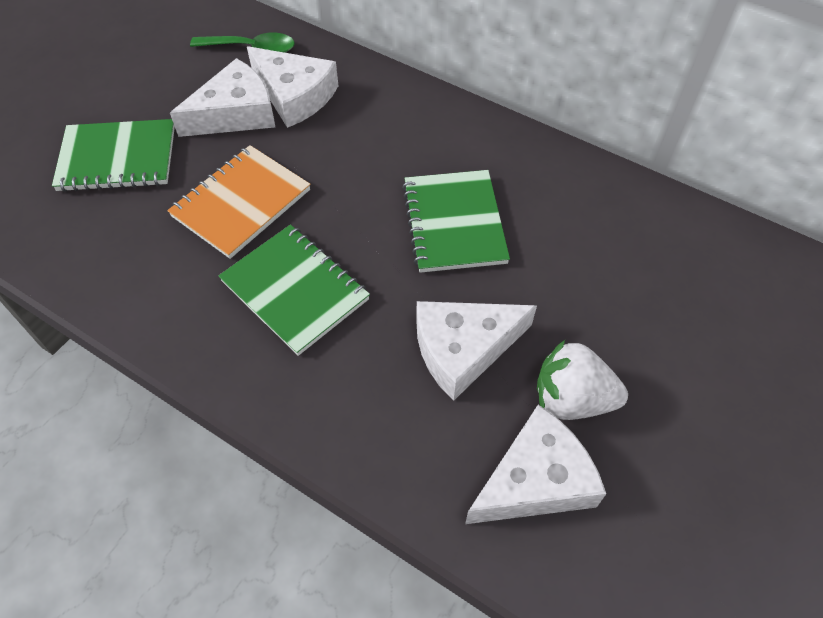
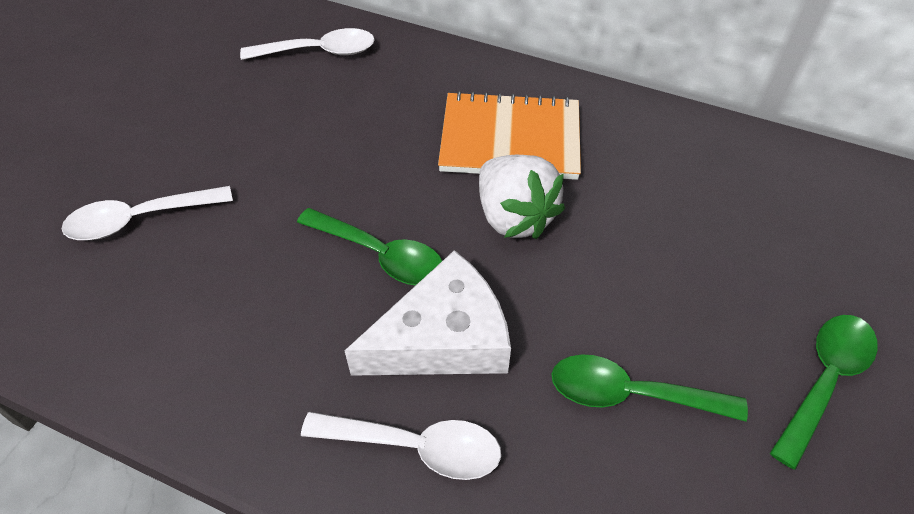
green notebook: 3 -> 0
green spoon: 1 -> 3
white cheese: 4 -> 1
white spoon: 0 -> 3

